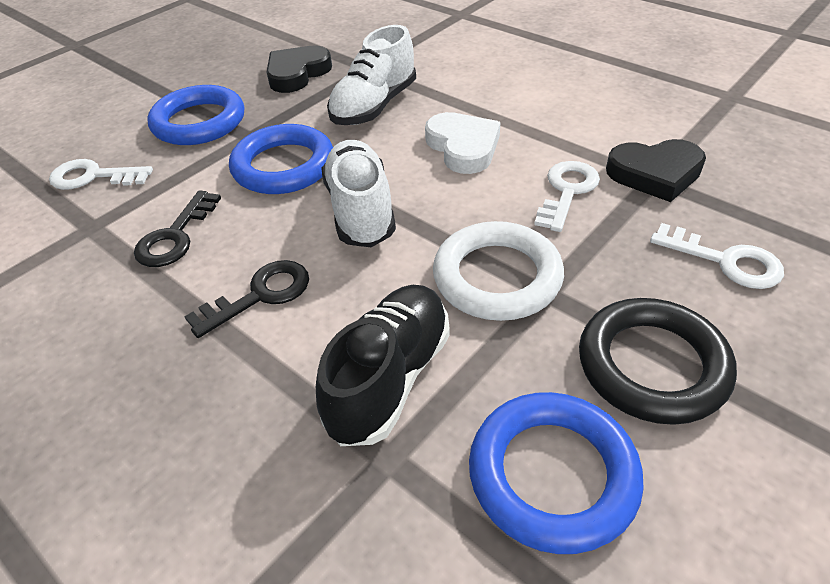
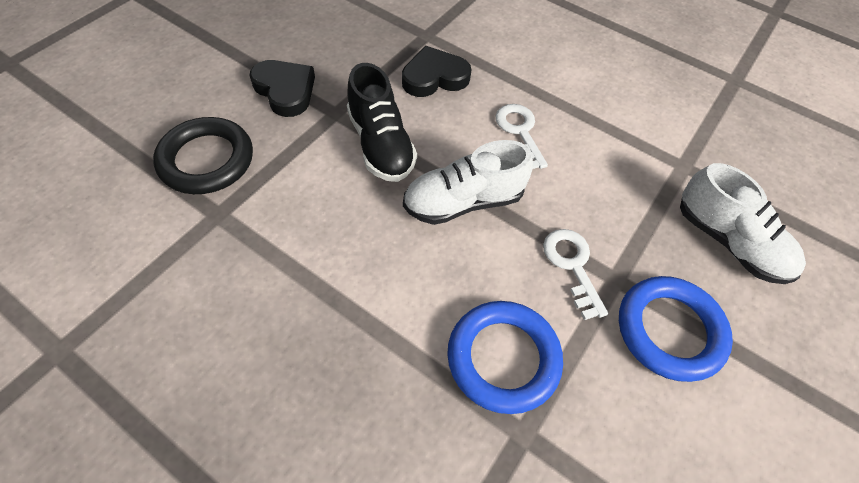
black key: 2 -> 0
blue ring: 3 -> 2
white heart: 1 -> 0
white key: 3 -> 2
white ring: 1 -> 0

